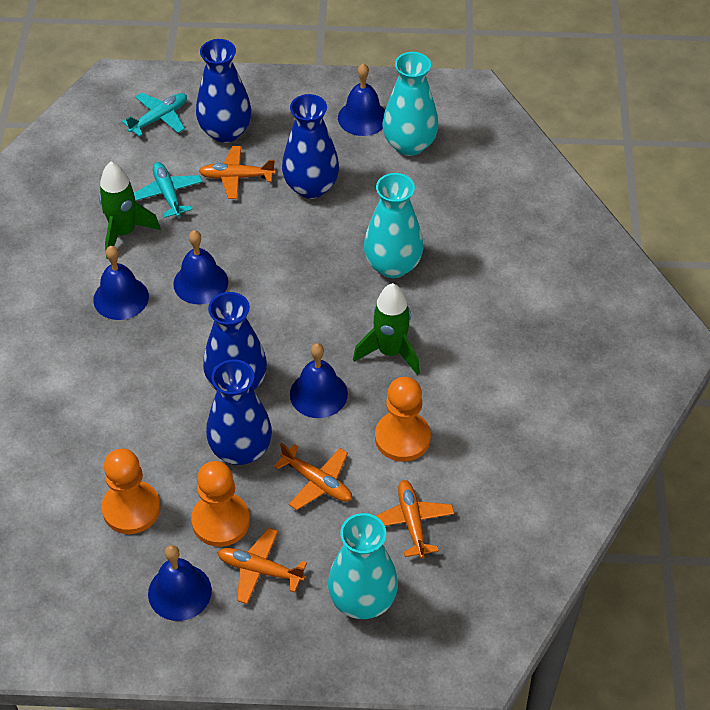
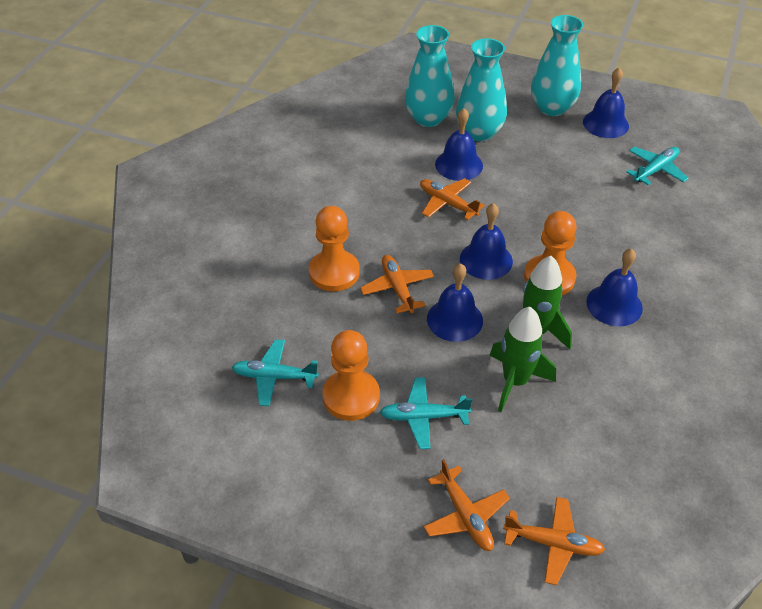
blue vase: 4 -> 0
turquoise plane: 2 -> 3

